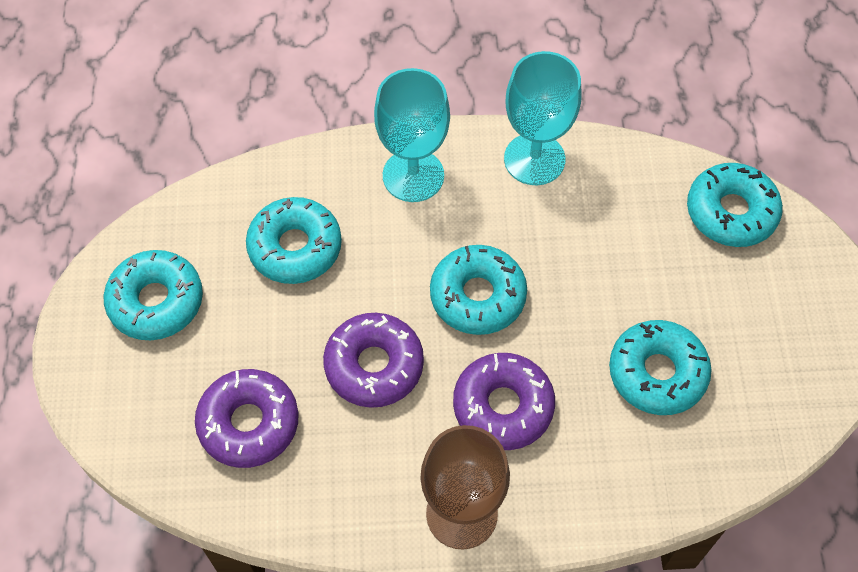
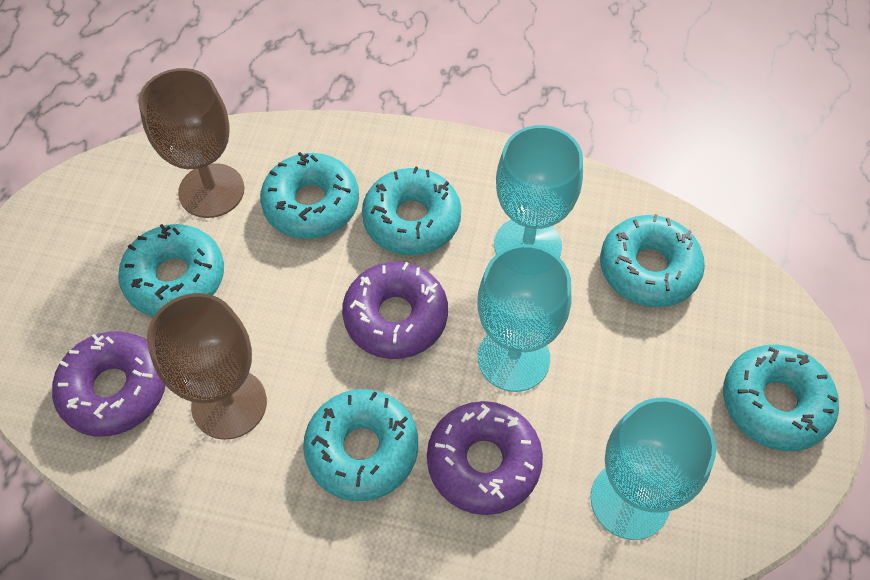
brown goblet: 1 -> 2
turquoise donut: 5 -> 6
turquoise goblet: 2 -> 3

